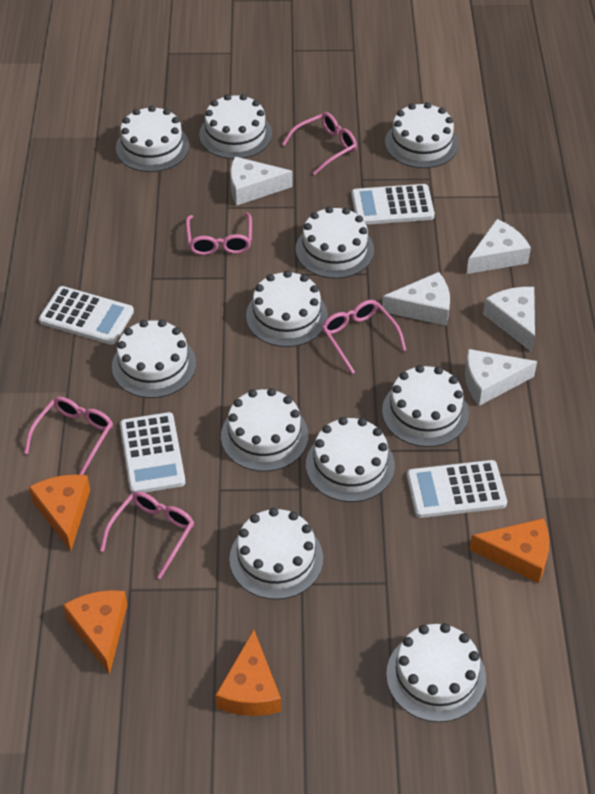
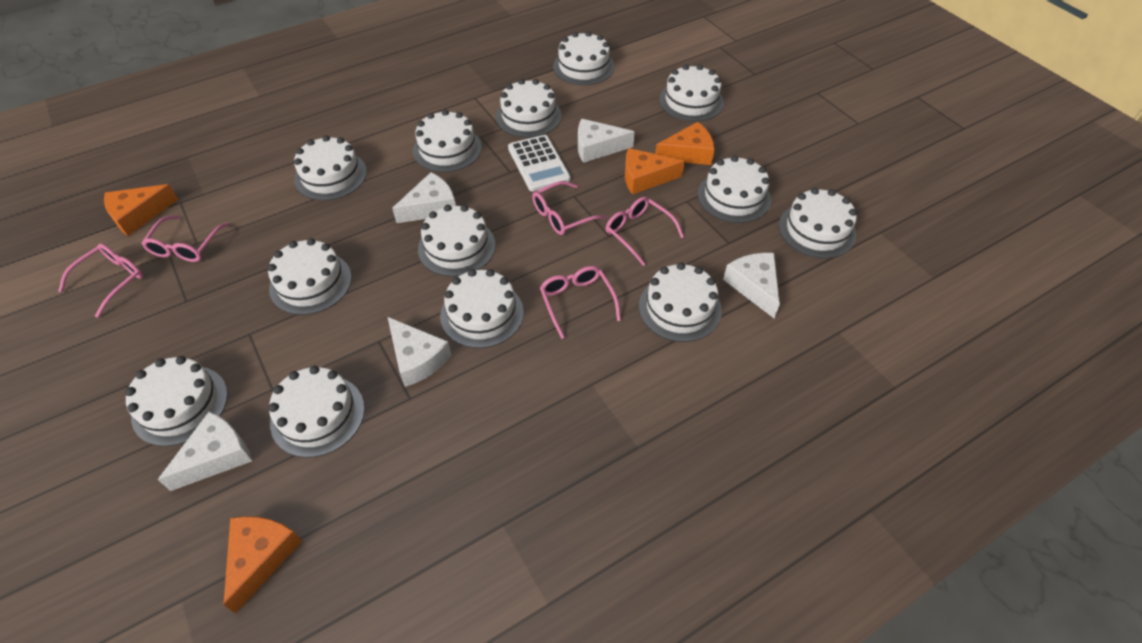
white cake: 11 -> 13
white calculator: 4 -> 1

